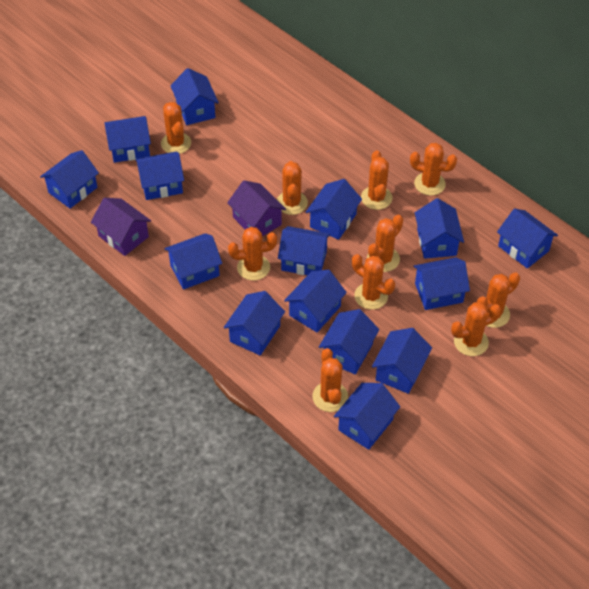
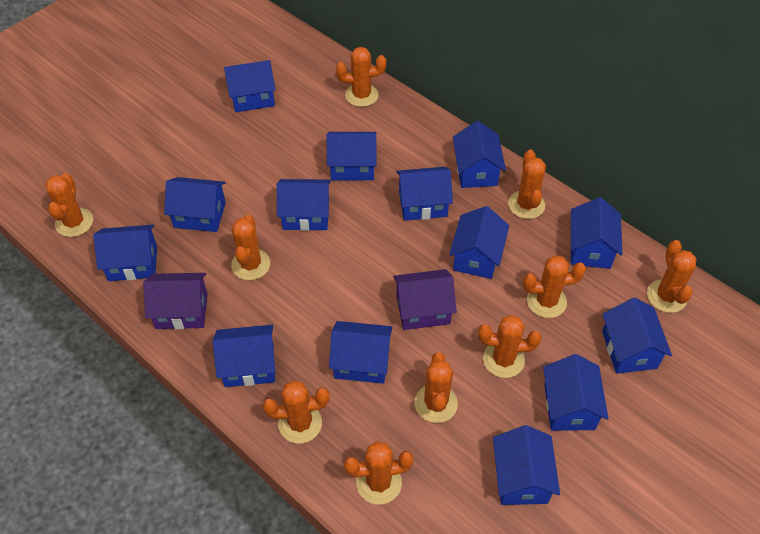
blue house: 15 -> 14

